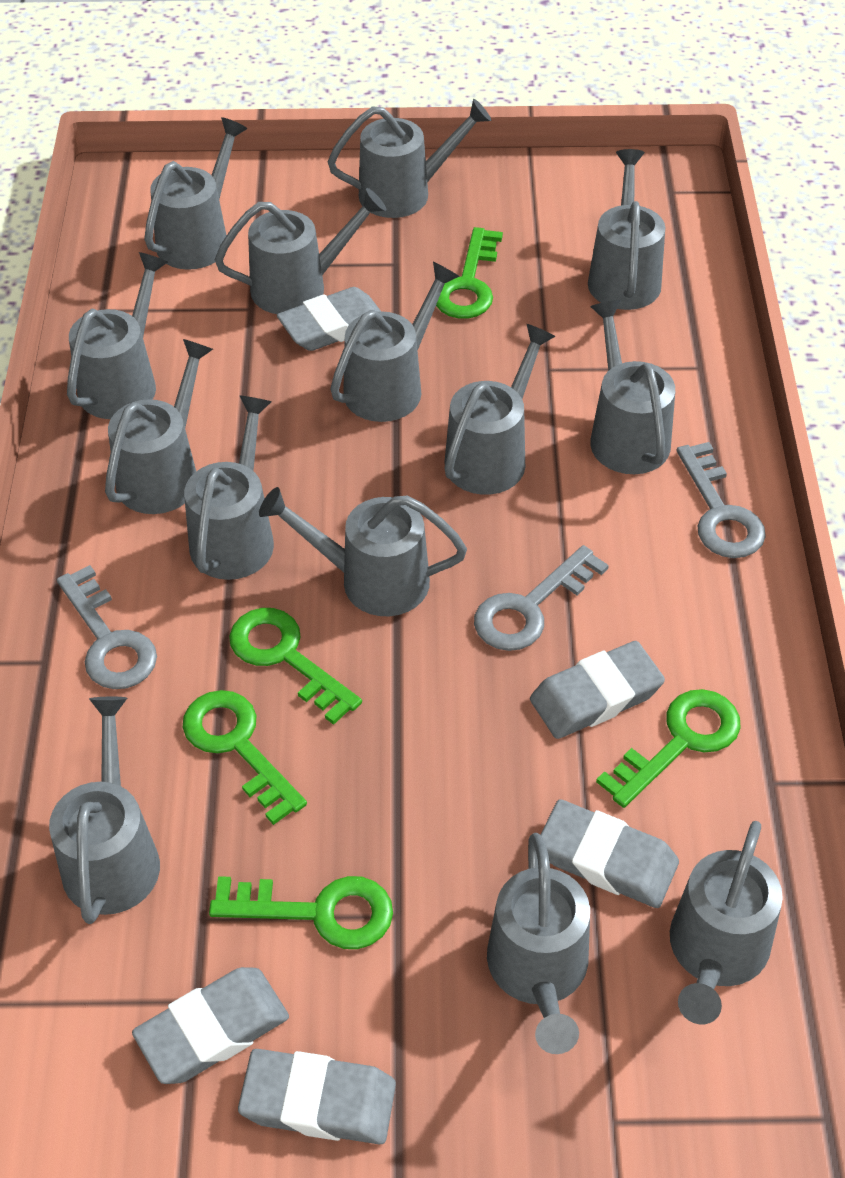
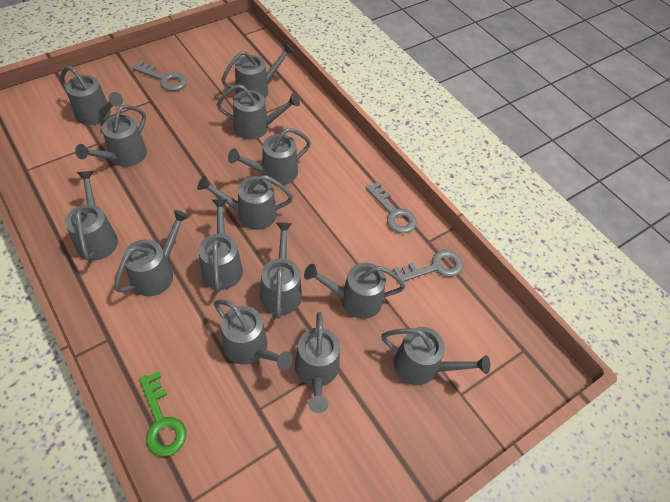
green key: 5 -> 1
grey eraser: 5 -> 0

